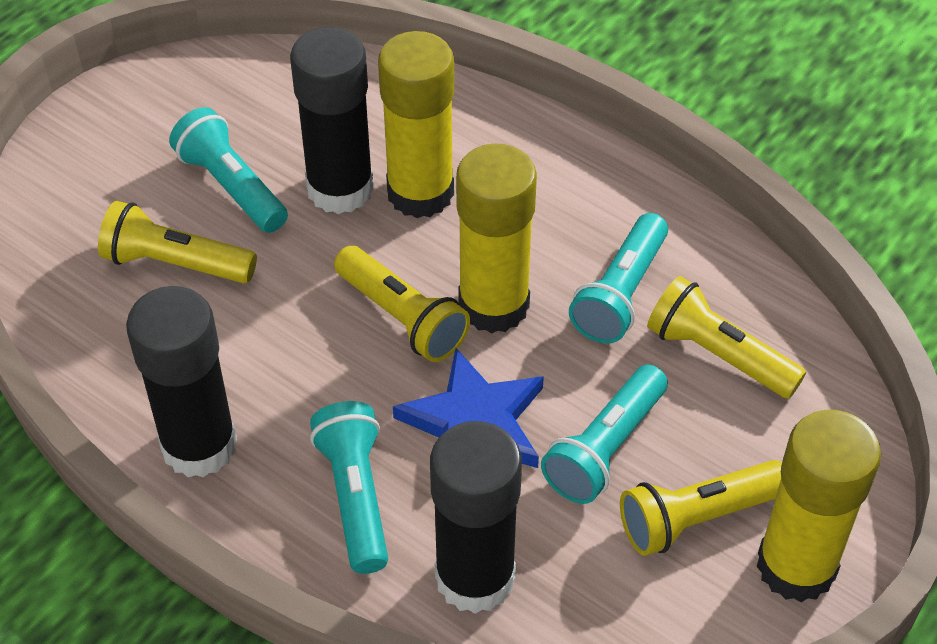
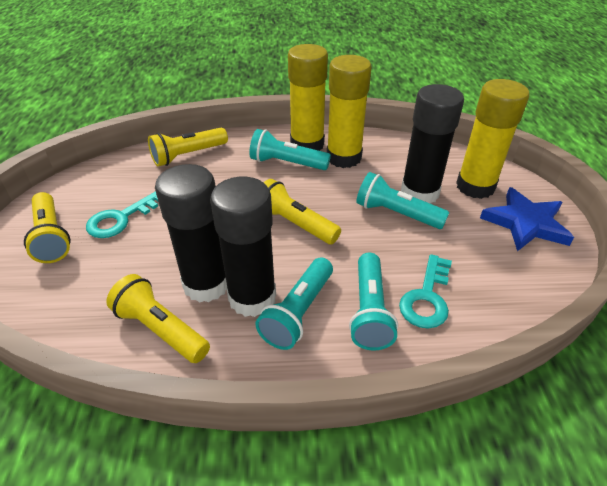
turquoise key: 0 -> 2

